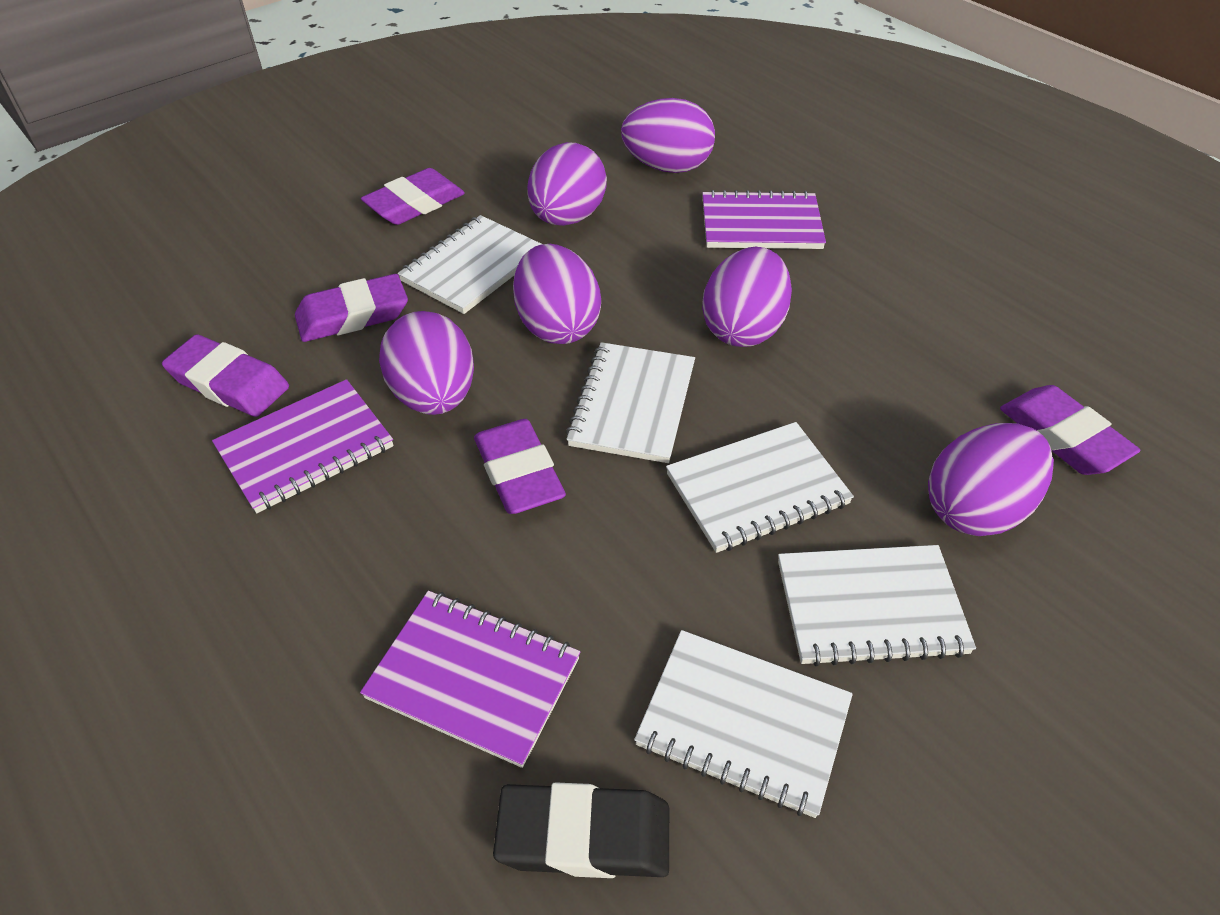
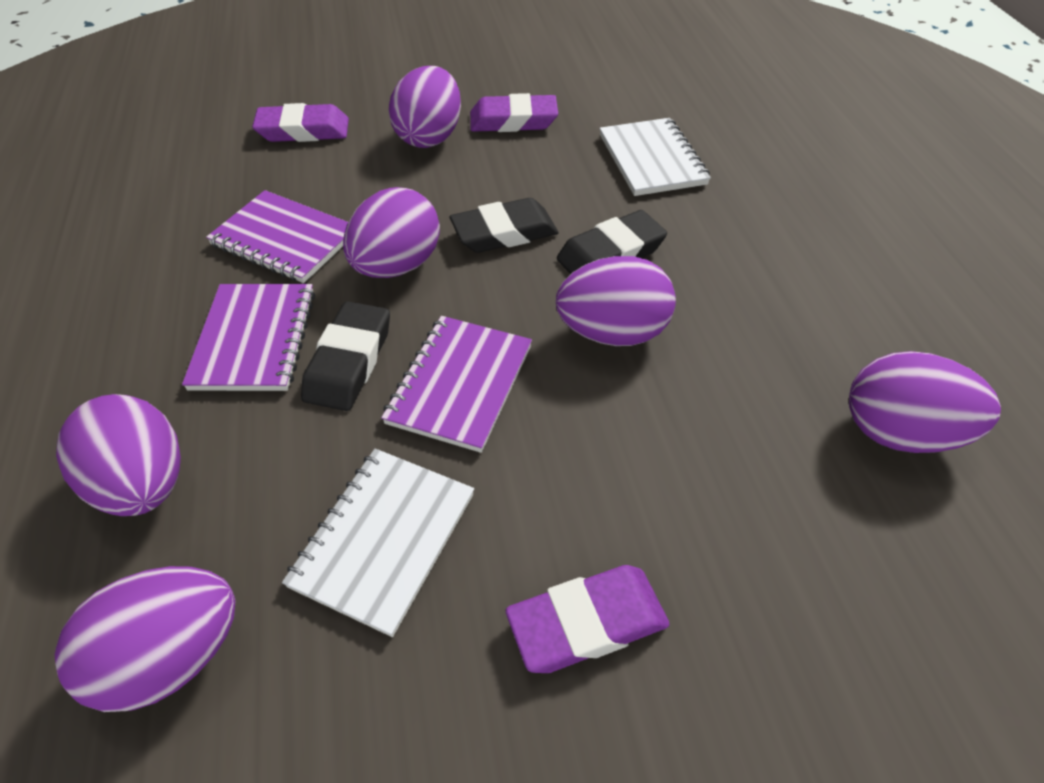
black eraser: 1 -> 3
purple eraser: 5 -> 3
white notebook: 5 -> 2

